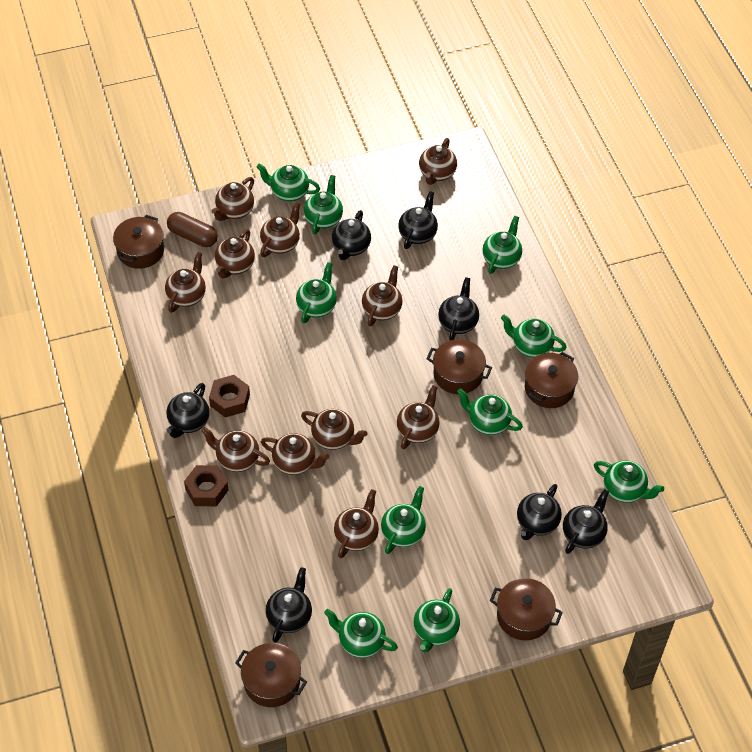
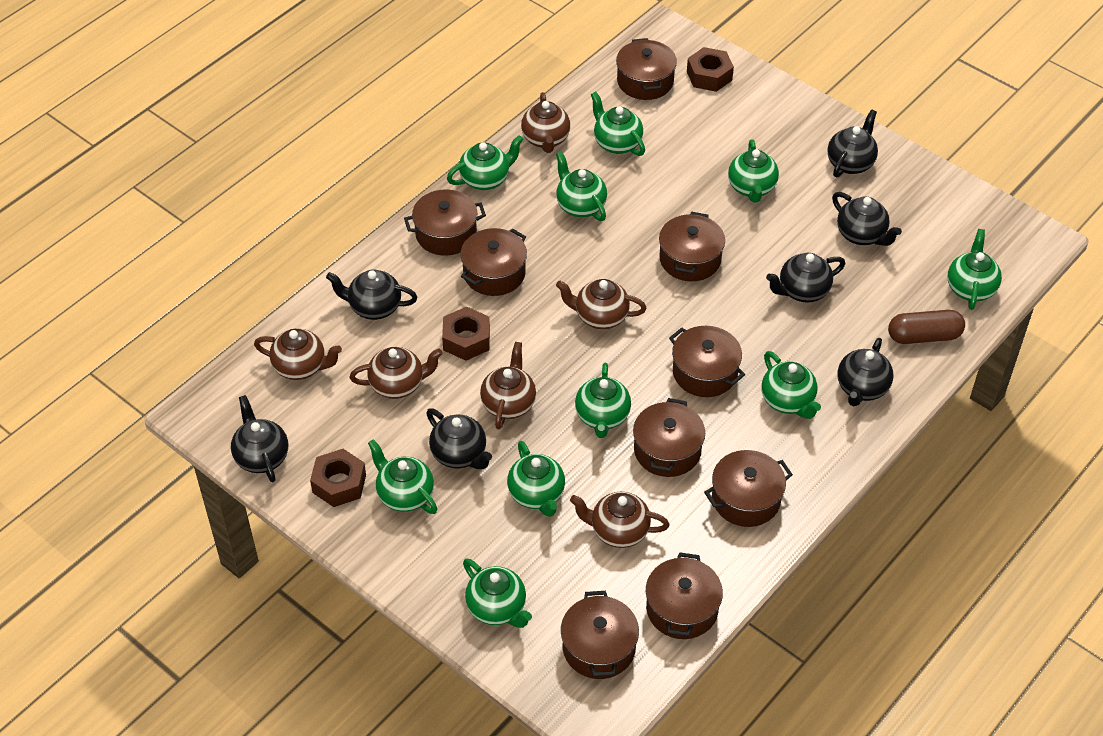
brown nut: 2 -> 3
brown pot: 5 -> 9
brown teapot: 11 -> 6

